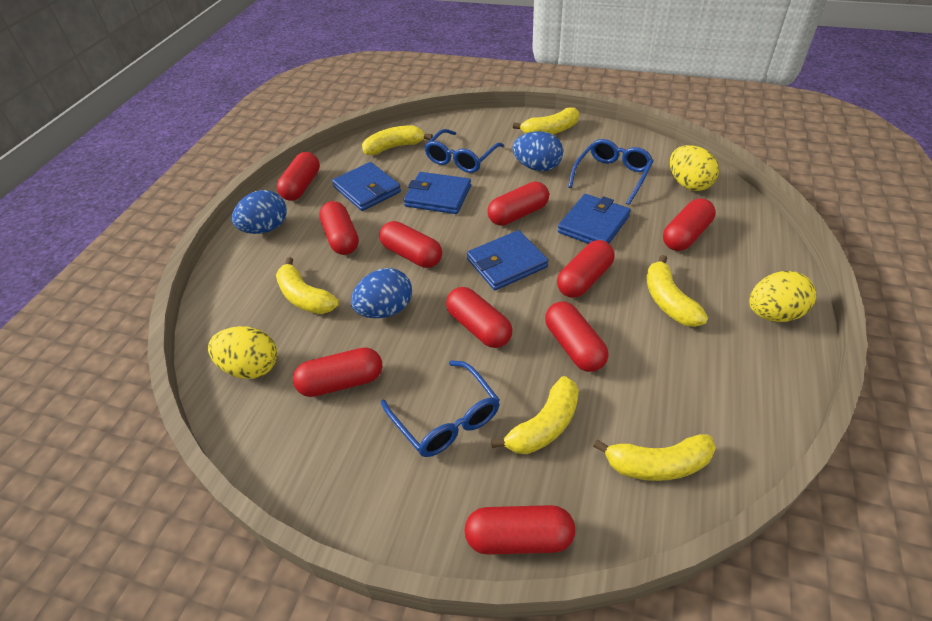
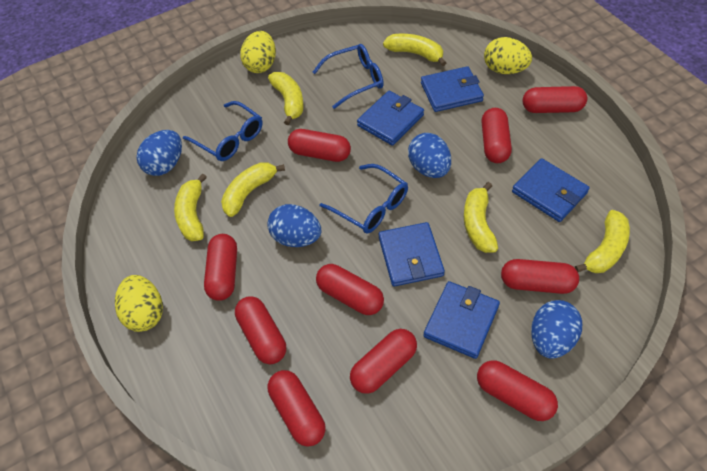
blue egg: 3 -> 4
blue wallet: 4 -> 5

